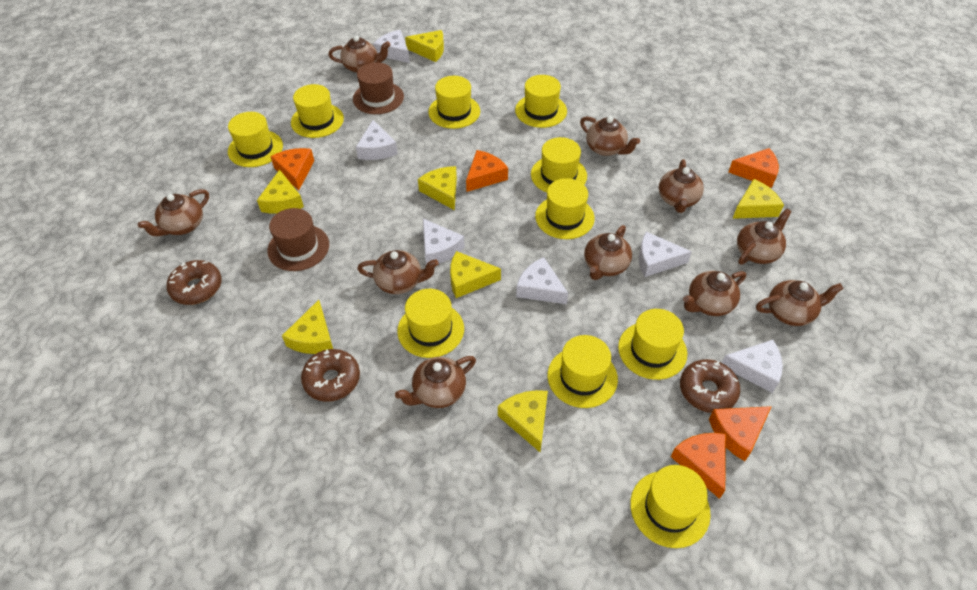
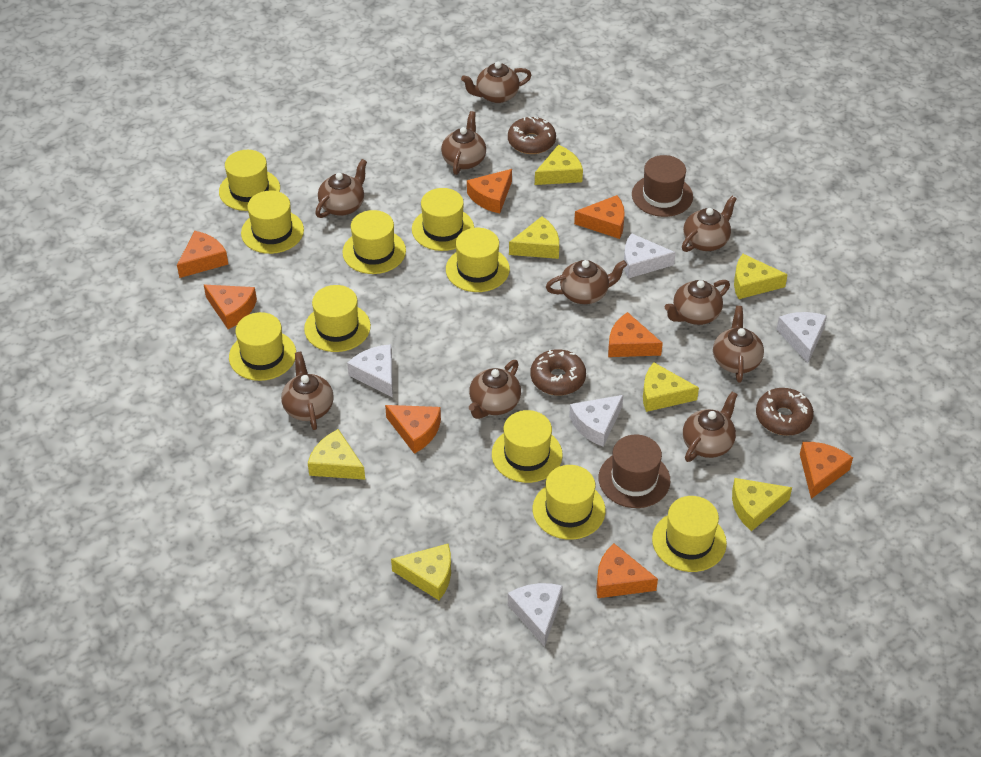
orange cheese: 5 -> 8
white cheese: 6 -> 5

